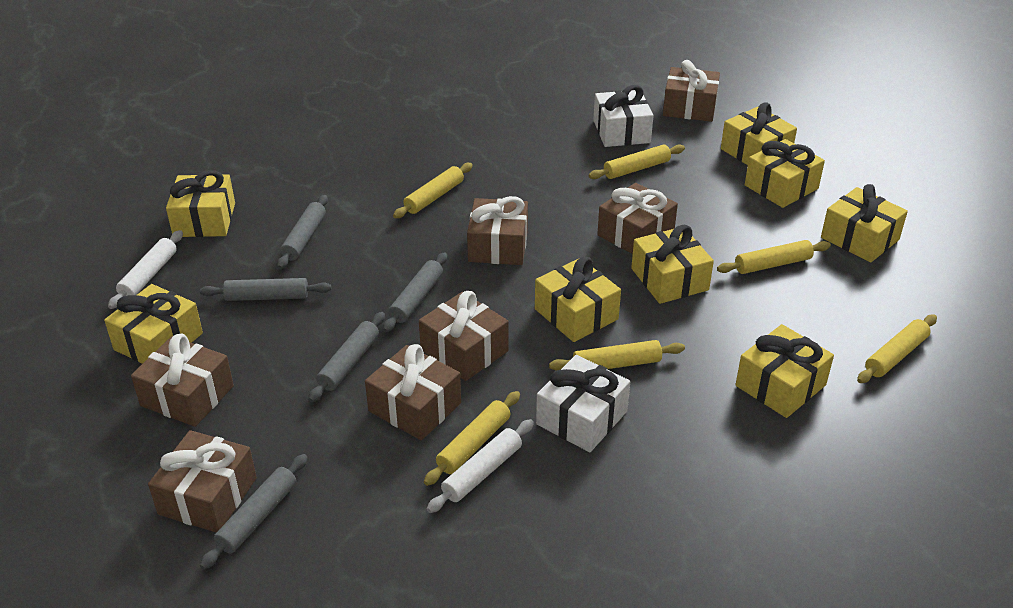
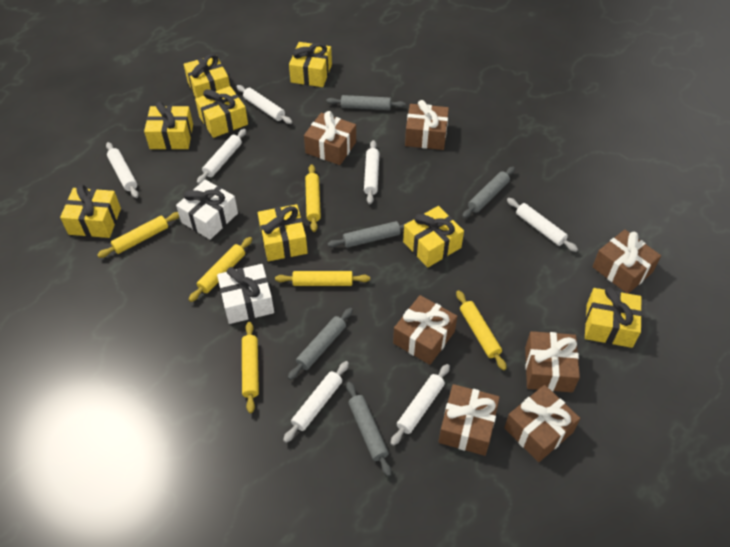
white rolling pin: 2 -> 7

